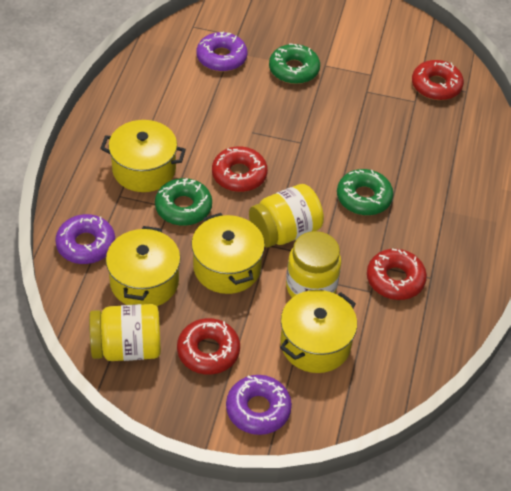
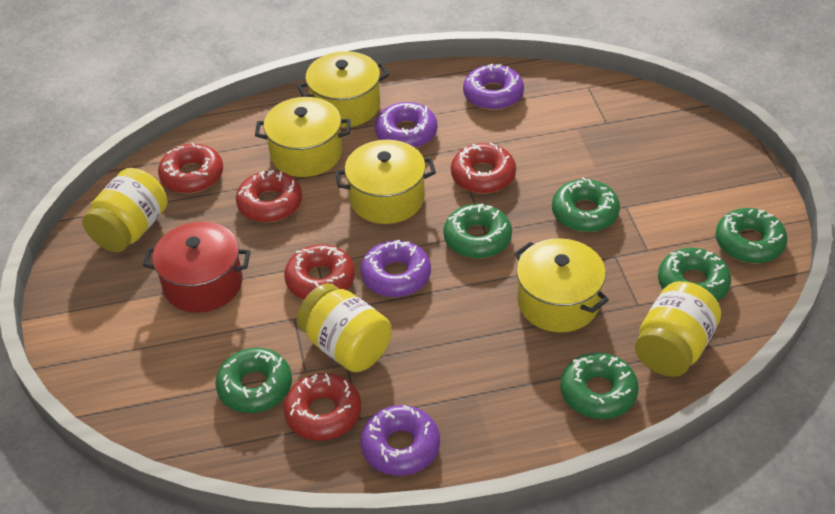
green donut: 3 -> 6
purple donut: 3 -> 4
red donut: 4 -> 5
red pot: 0 -> 1

